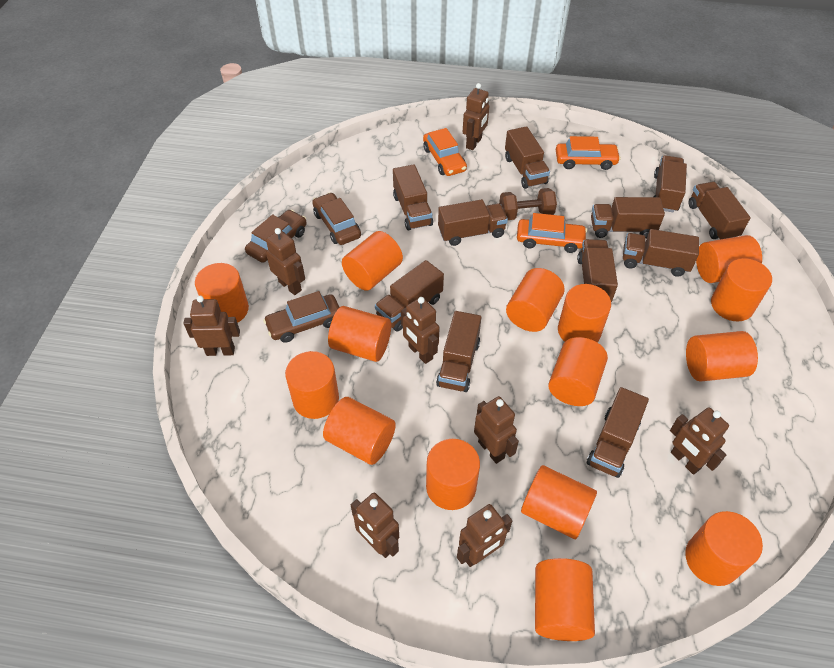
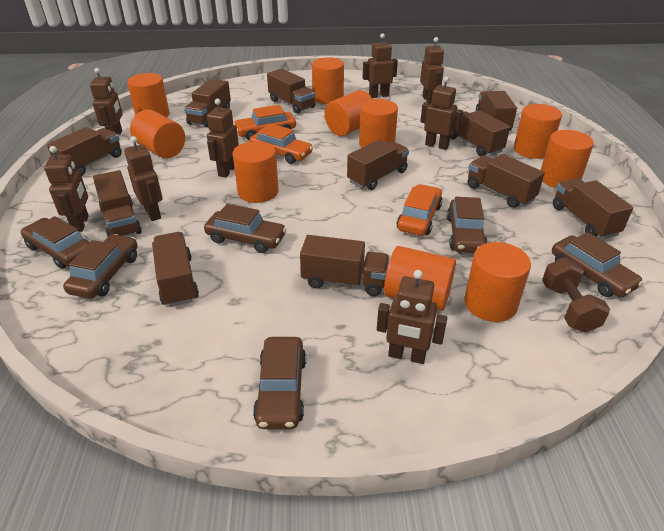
brown car: 3 -> 6
orange cylinder: 15 -> 10

